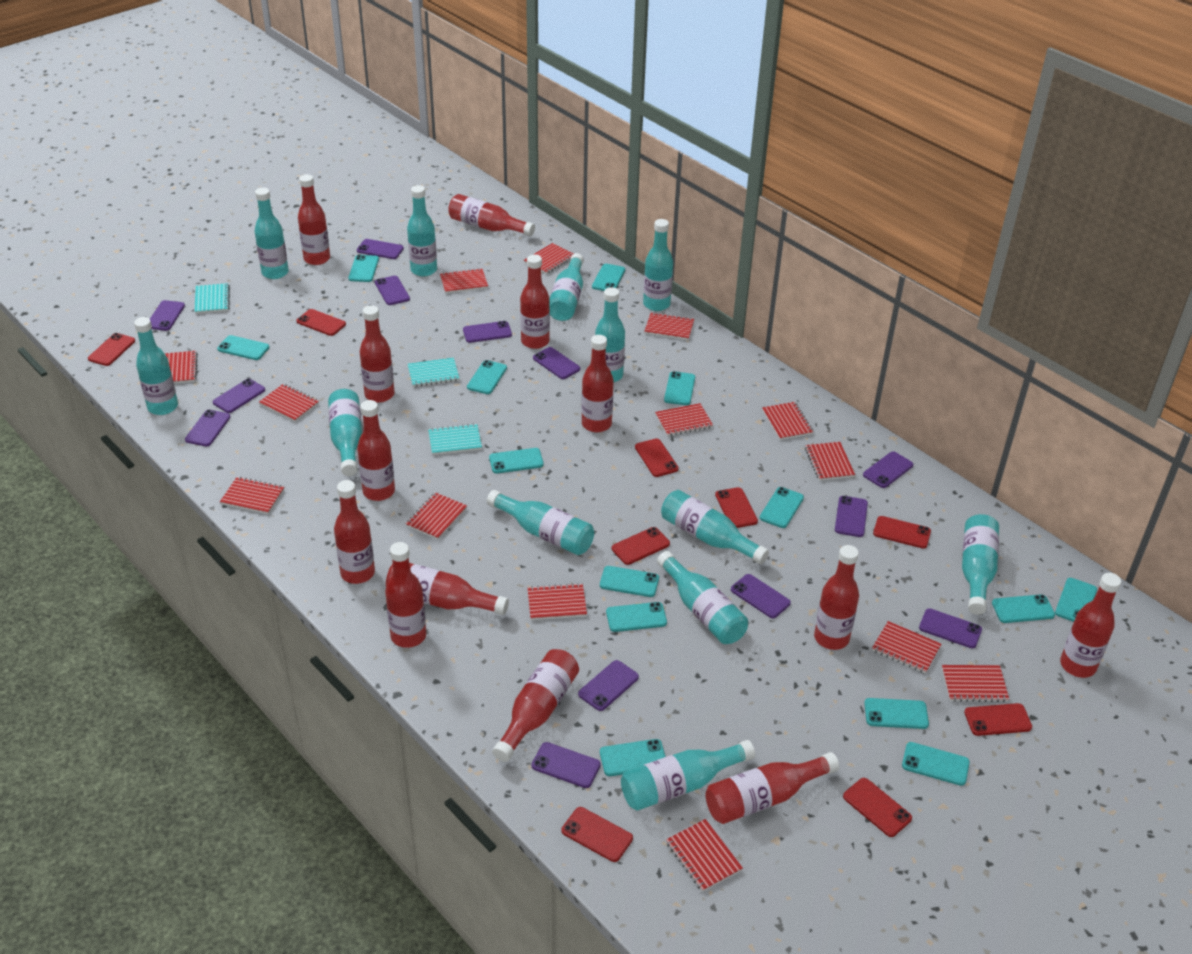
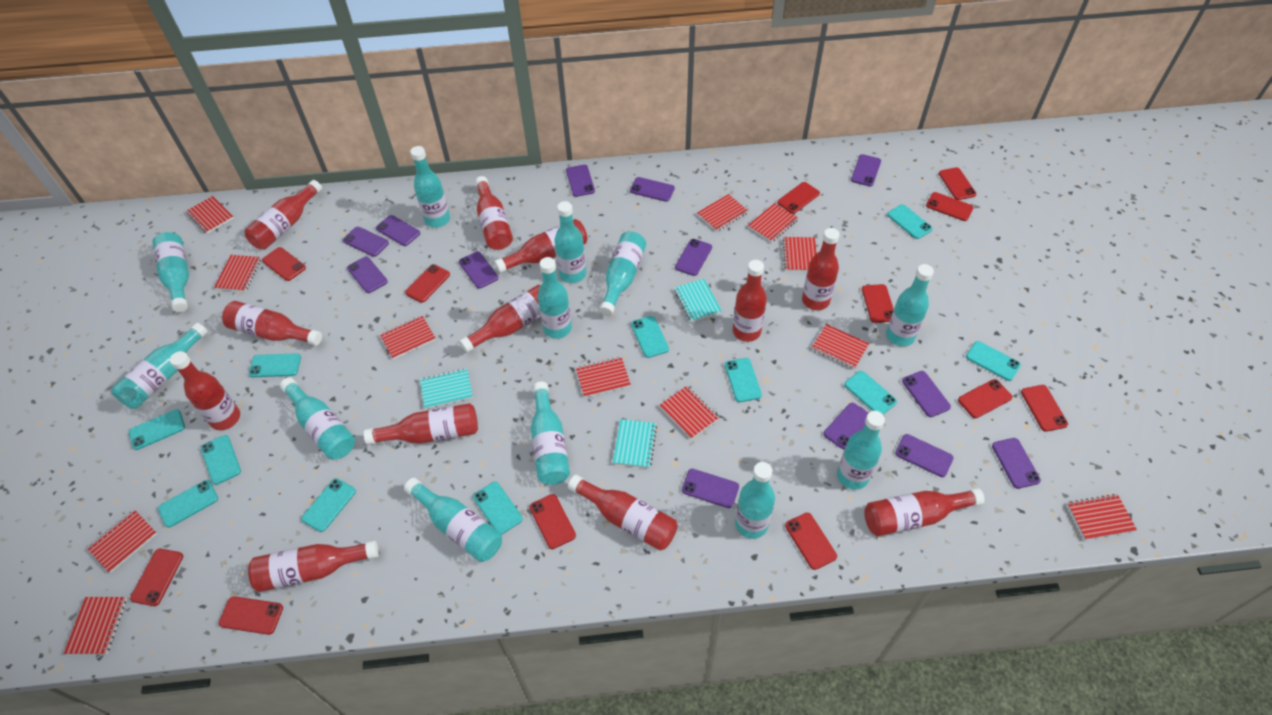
red bottle: 13 -> 12
red notebook: 14 -> 12
red phone: 9 -> 12
turquoise phone: 14 -> 11

